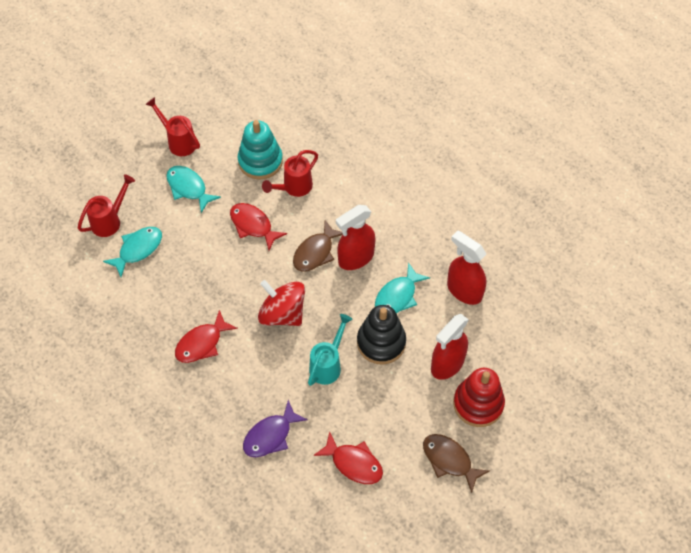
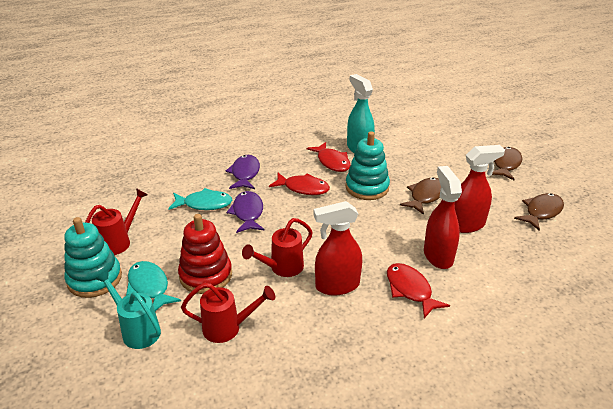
black stacking toy: 1 -> 0
brown fish: 2 -> 3
purple fish: 1 -> 2
red spinning top: 1 -> 0
turquoise fish: 3 -> 2
turquoise spray bottle: 0 -> 1
turquoise stacking toy: 1 -> 2

